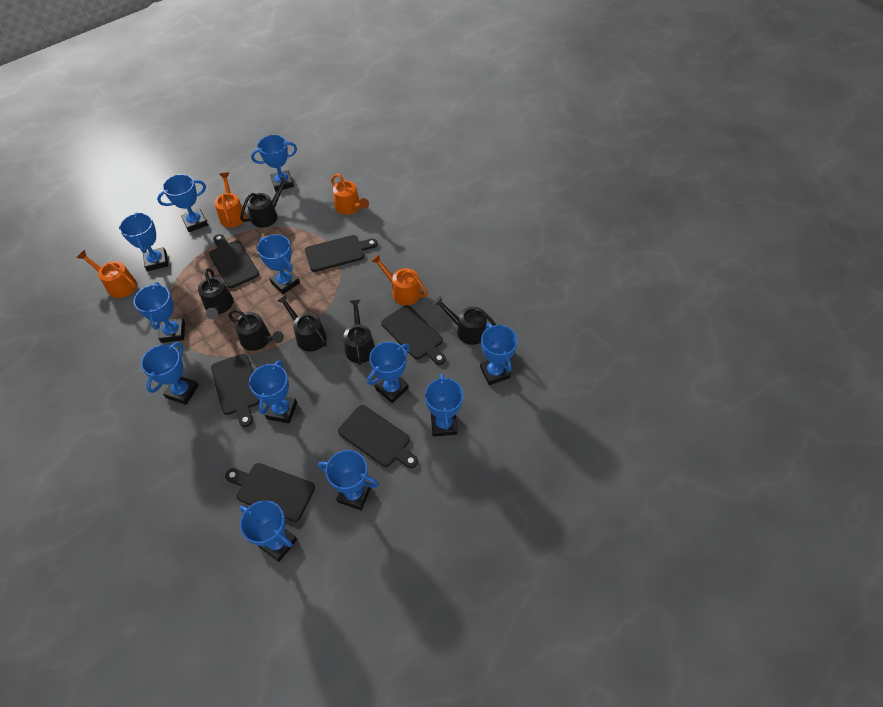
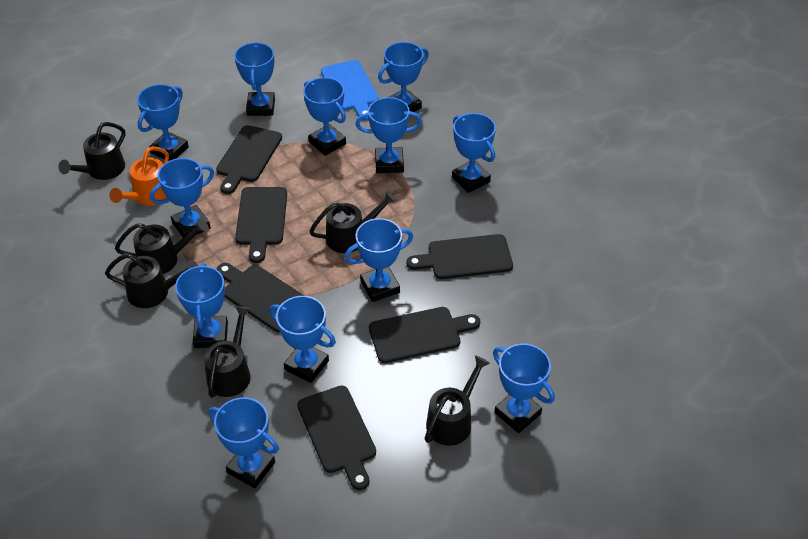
blue cutting board: 0 -> 1
orange watering can: 4 -> 1

